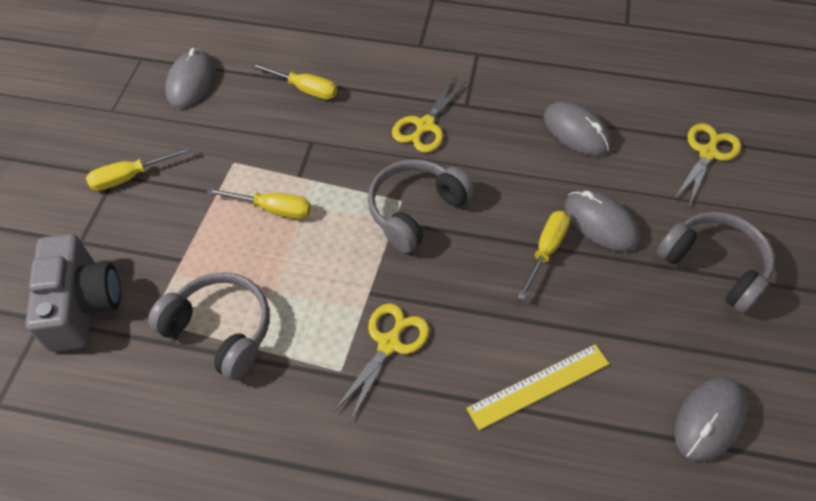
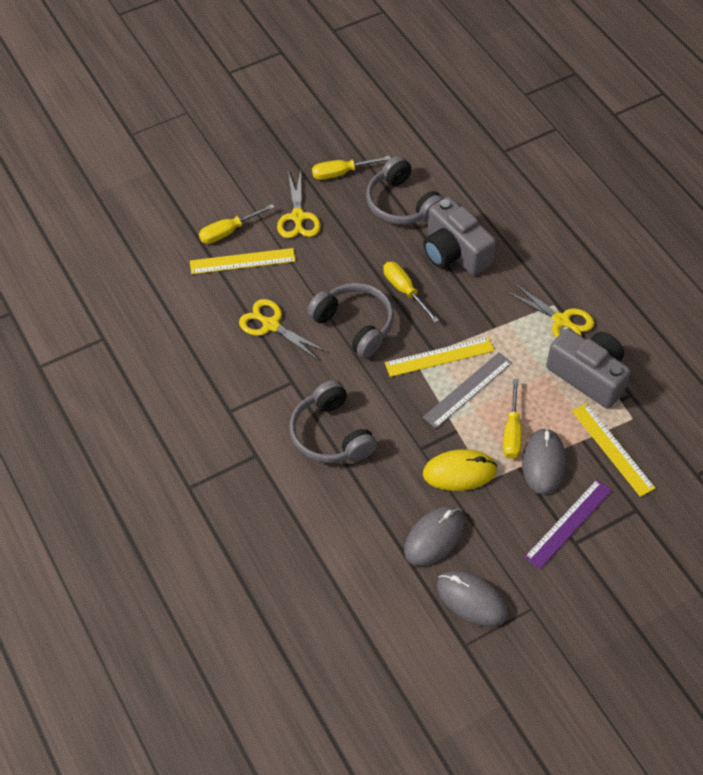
grey camera: 1 -> 2
grey mouse: 4 -> 3
grey ruler: 0 -> 1
purple ruler: 0 -> 1
yellow mouse: 0 -> 1
yellow ruler: 1 -> 3

